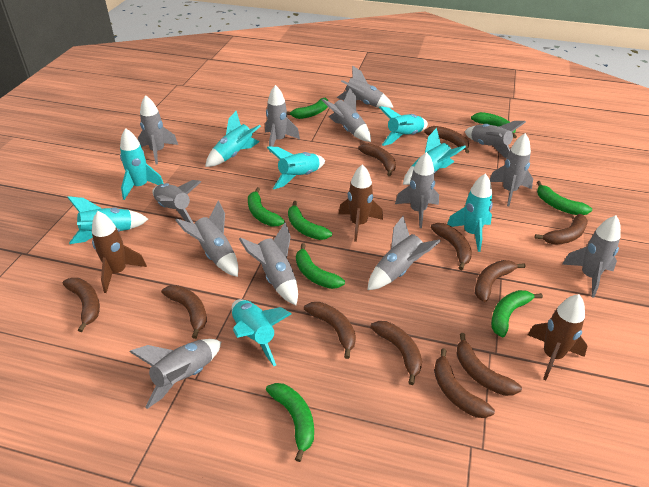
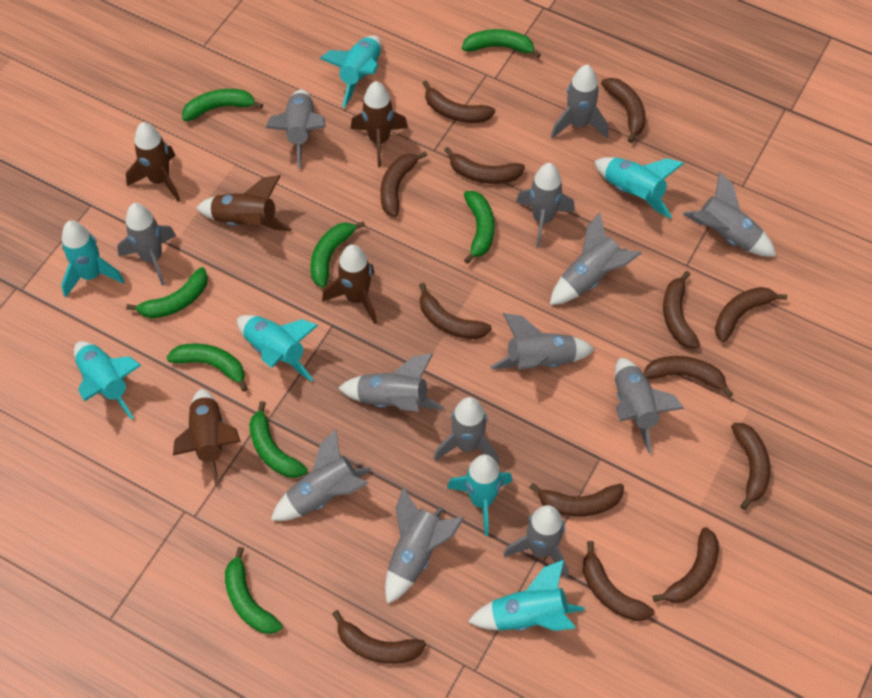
brown banana: 11 -> 13
brown rocket: 3 -> 5
turquoise rocket: 8 -> 7

